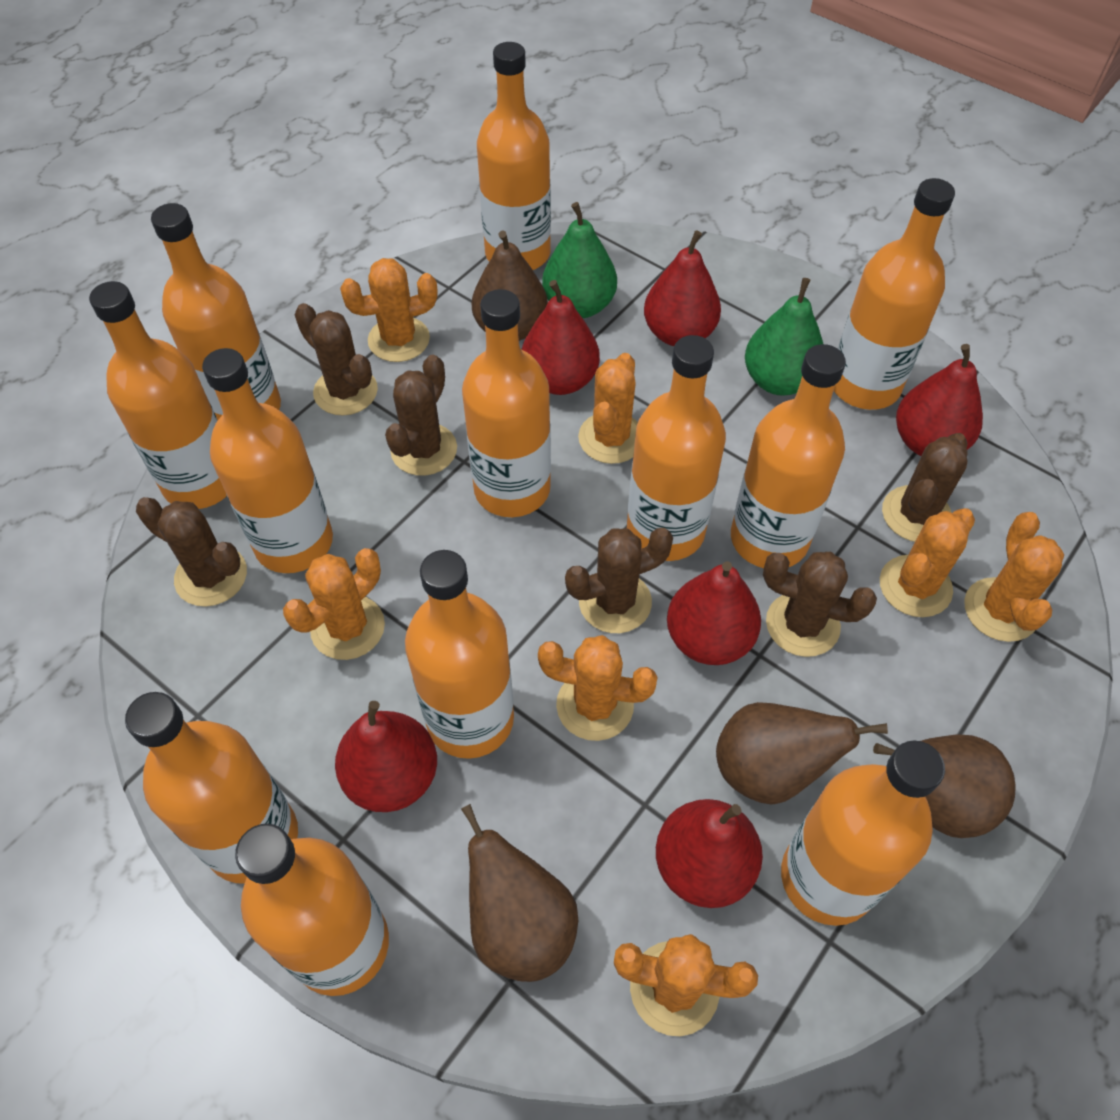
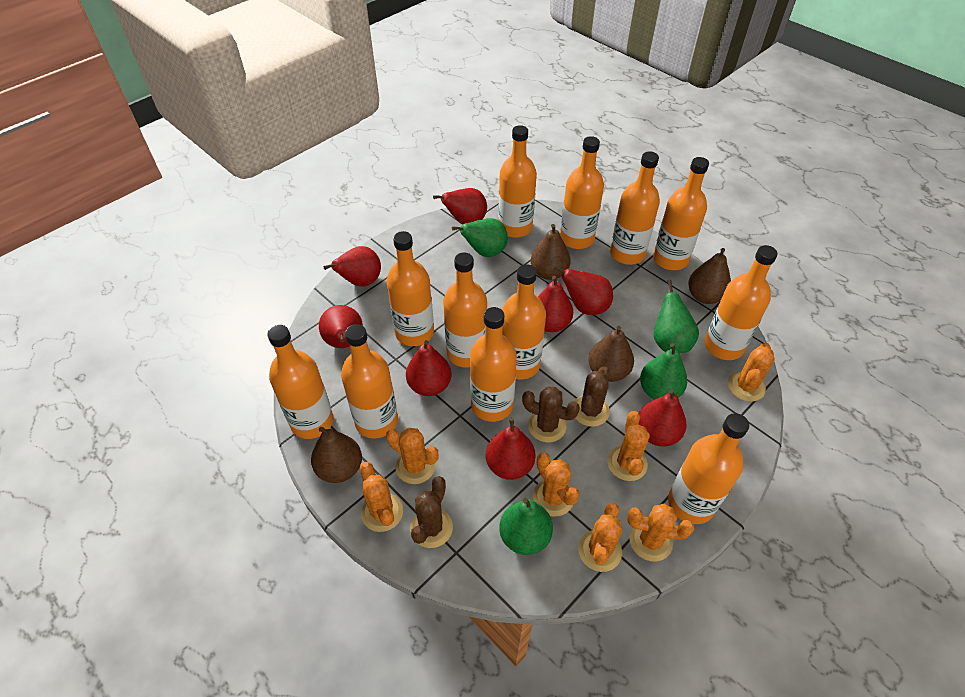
brown cactus: 6 -> 3
green pear: 2 -> 4
red pear: 6 -> 8

